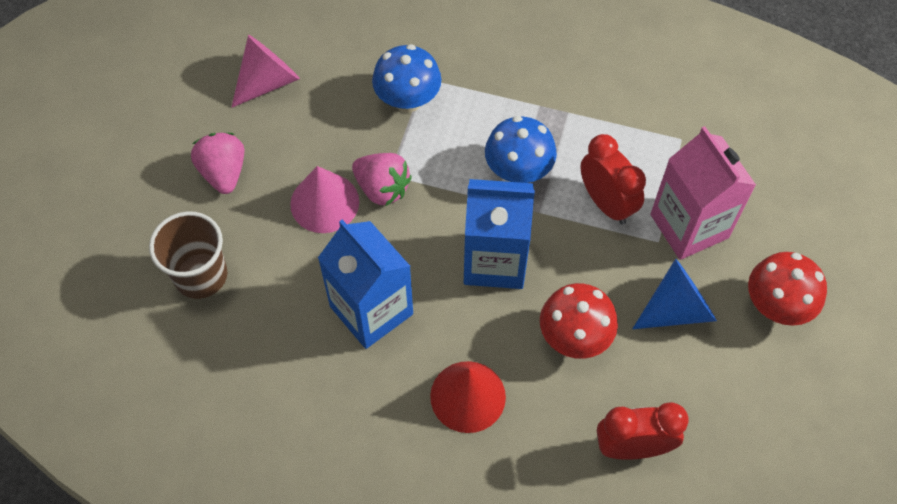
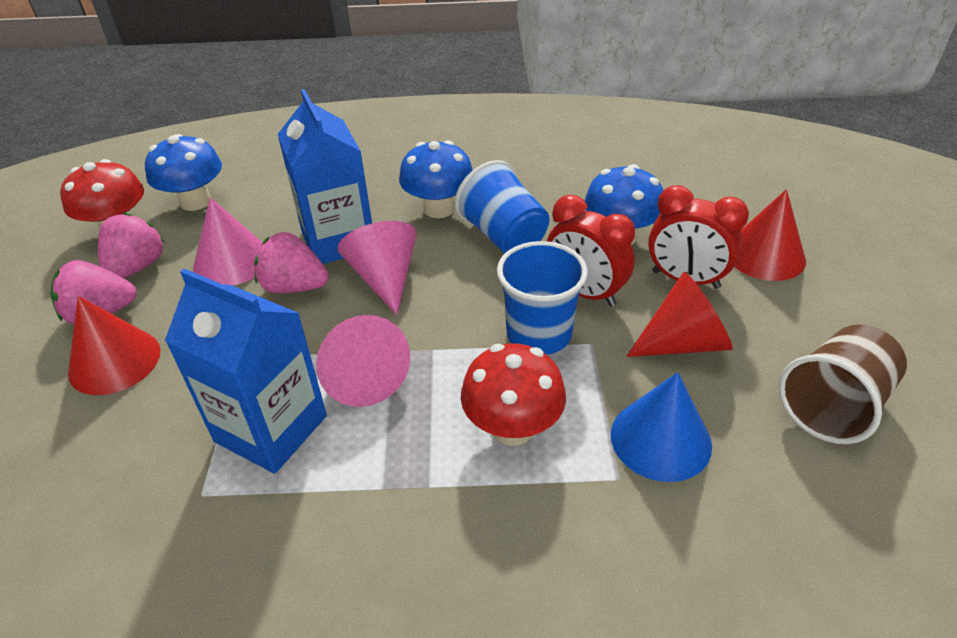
blue cup: 0 -> 2
blue mushroom: 2 -> 3
pink carton: 1 -> 0
pink cone: 2 -> 3
pink strawberry: 2 -> 3
red cone: 1 -> 3

